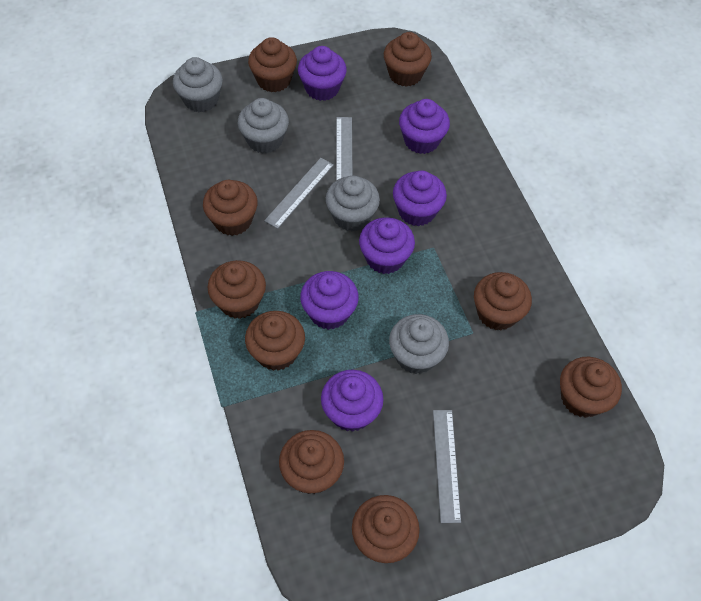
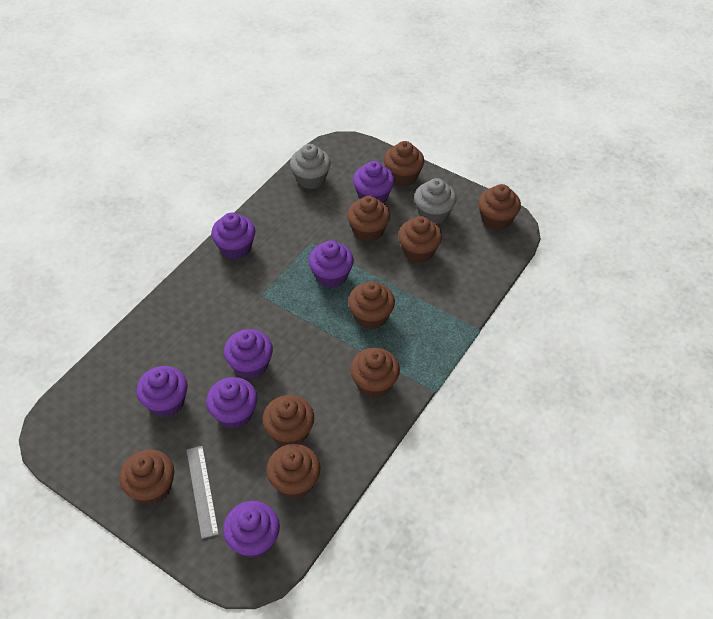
grey cupcake: 4 -> 2
grey ruler: 3 -> 1
purple cupcake: 6 -> 7

